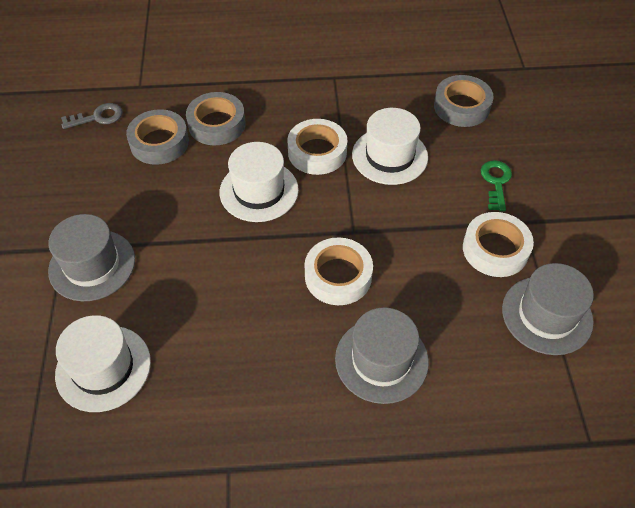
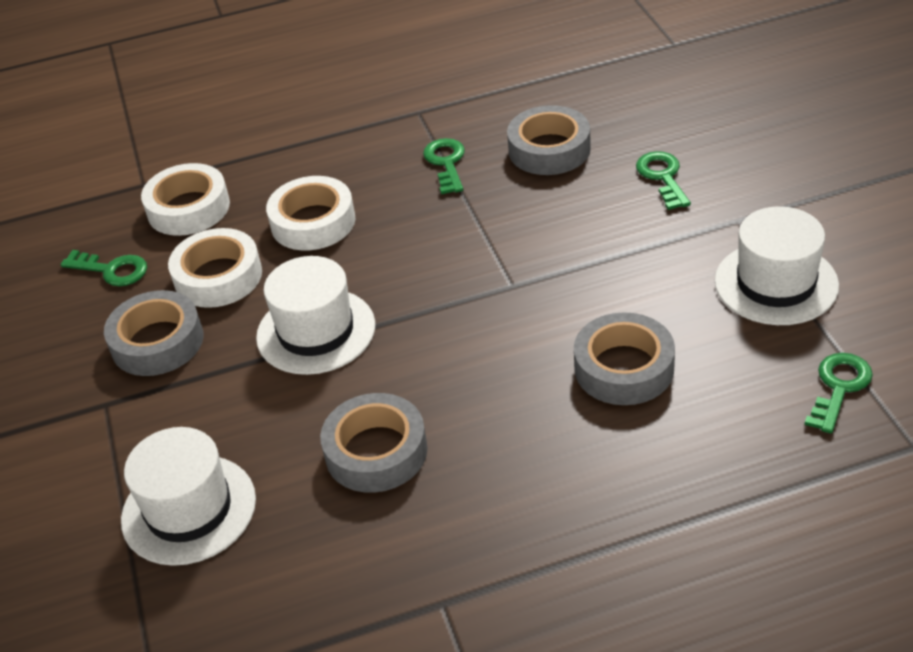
green key: 1 -> 4
grey hat: 3 -> 0
grey key: 1 -> 0
grey tape: 3 -> 4

